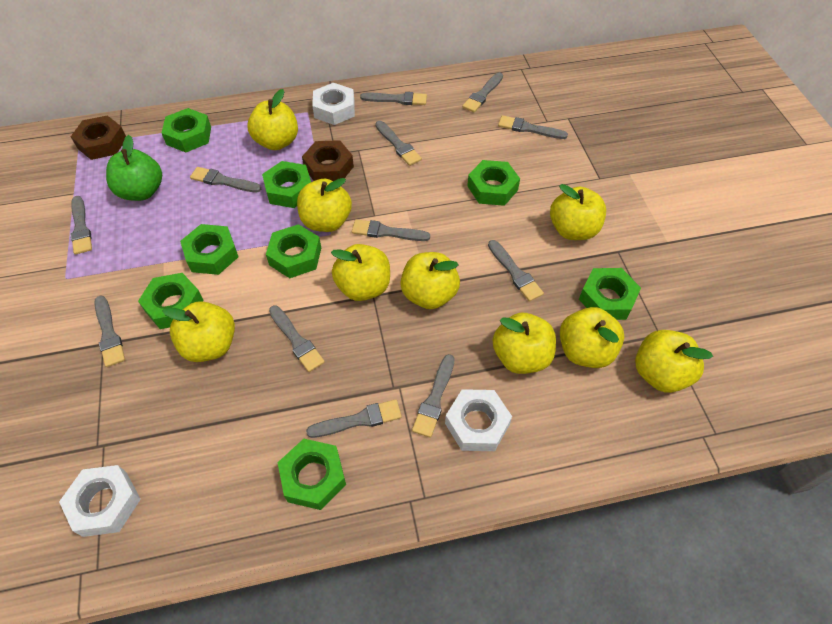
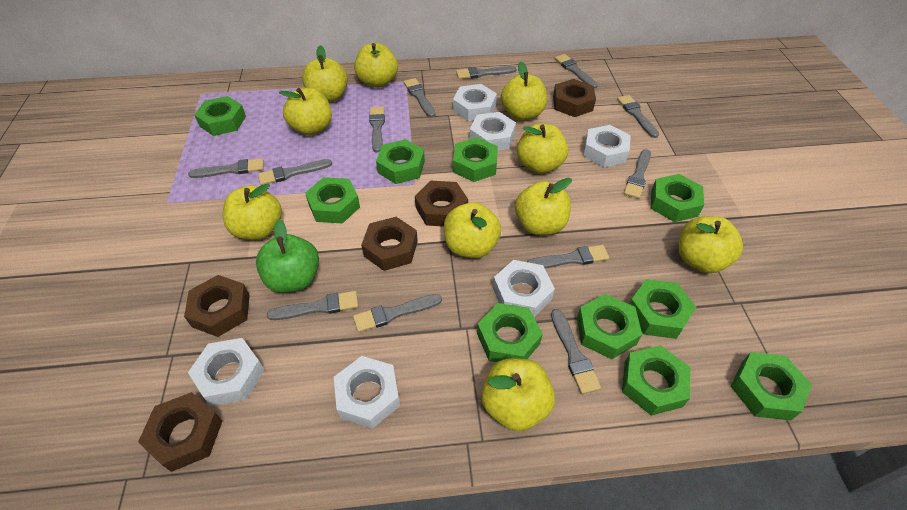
brown nut: 2 -> 5
green nut: 8 -> 10
white nut: 3 -> 6
yellow apple: 9 -> 10

